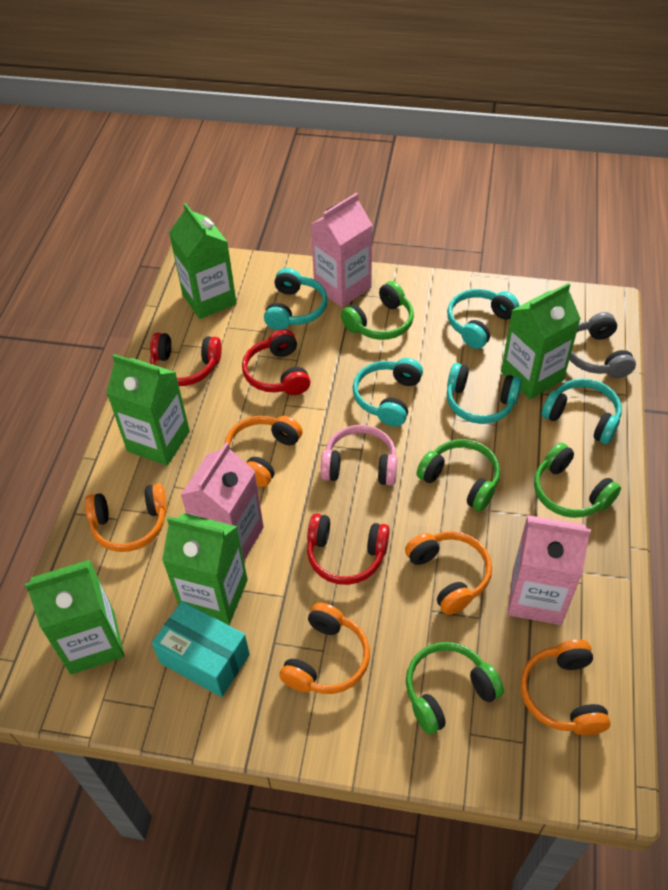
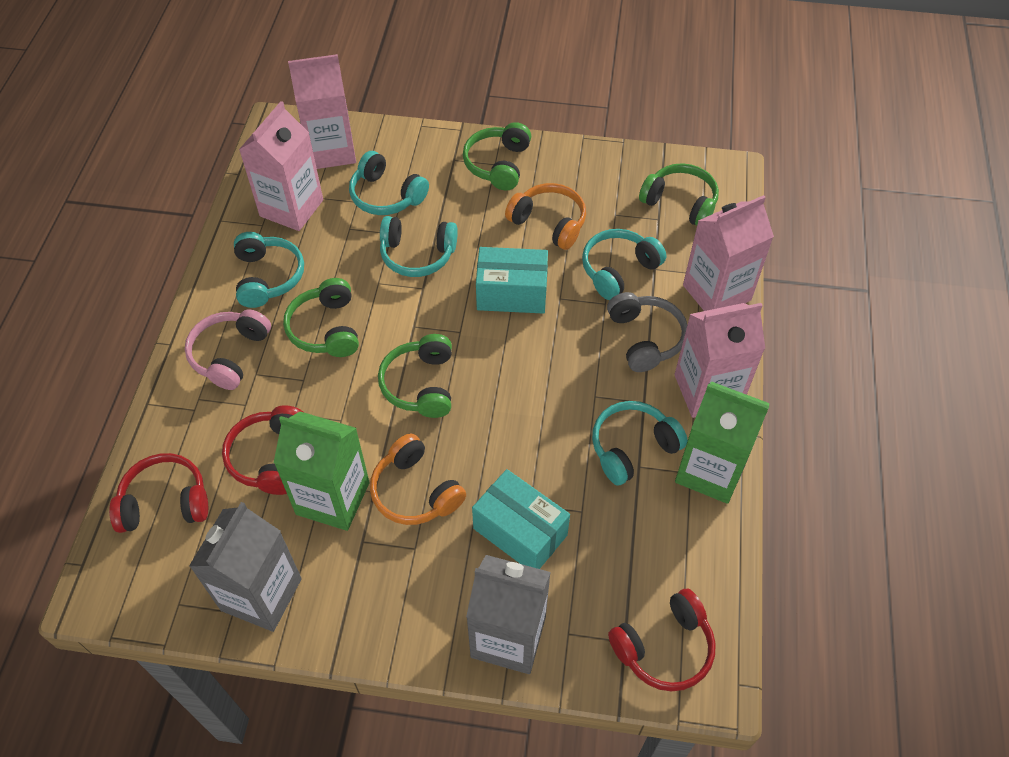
green carton: 5 -> 2
grey carton: 0 -> 2
orange headphones: 5 -> 2
pink carton: 3 -> 4
turquoise box: 1 -> 2

